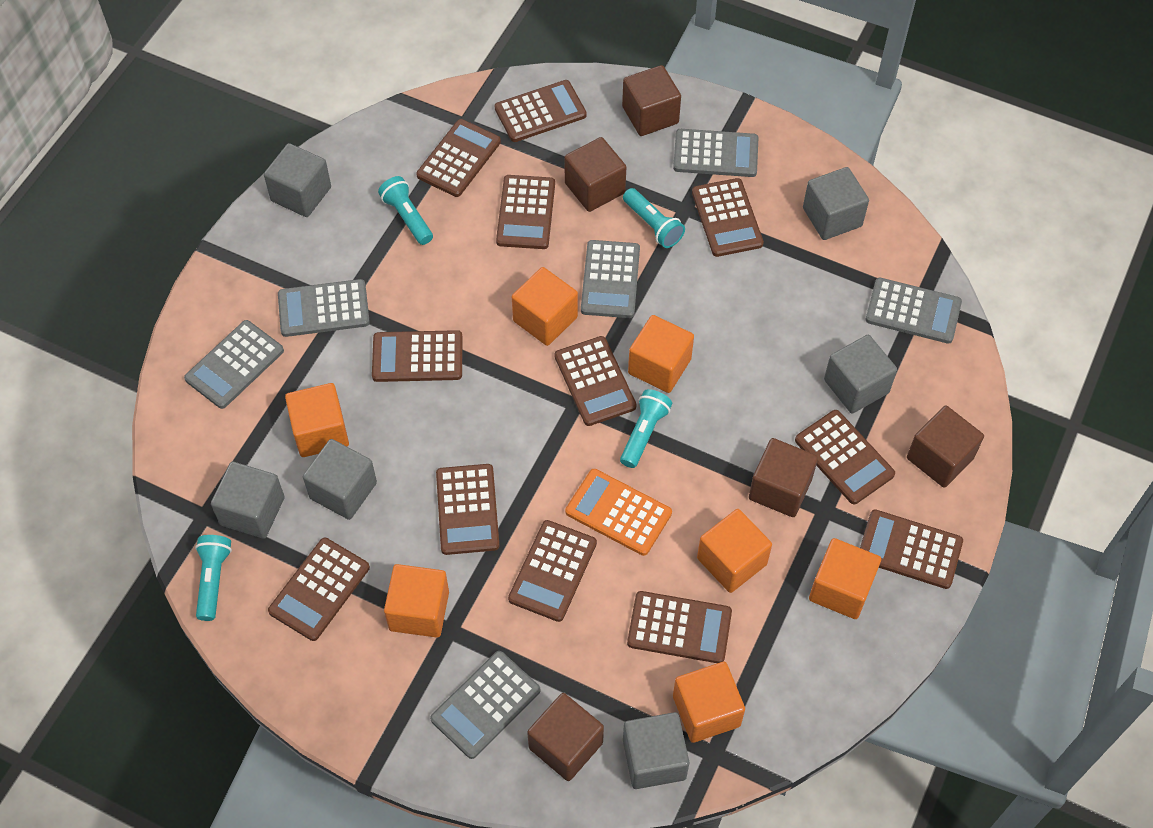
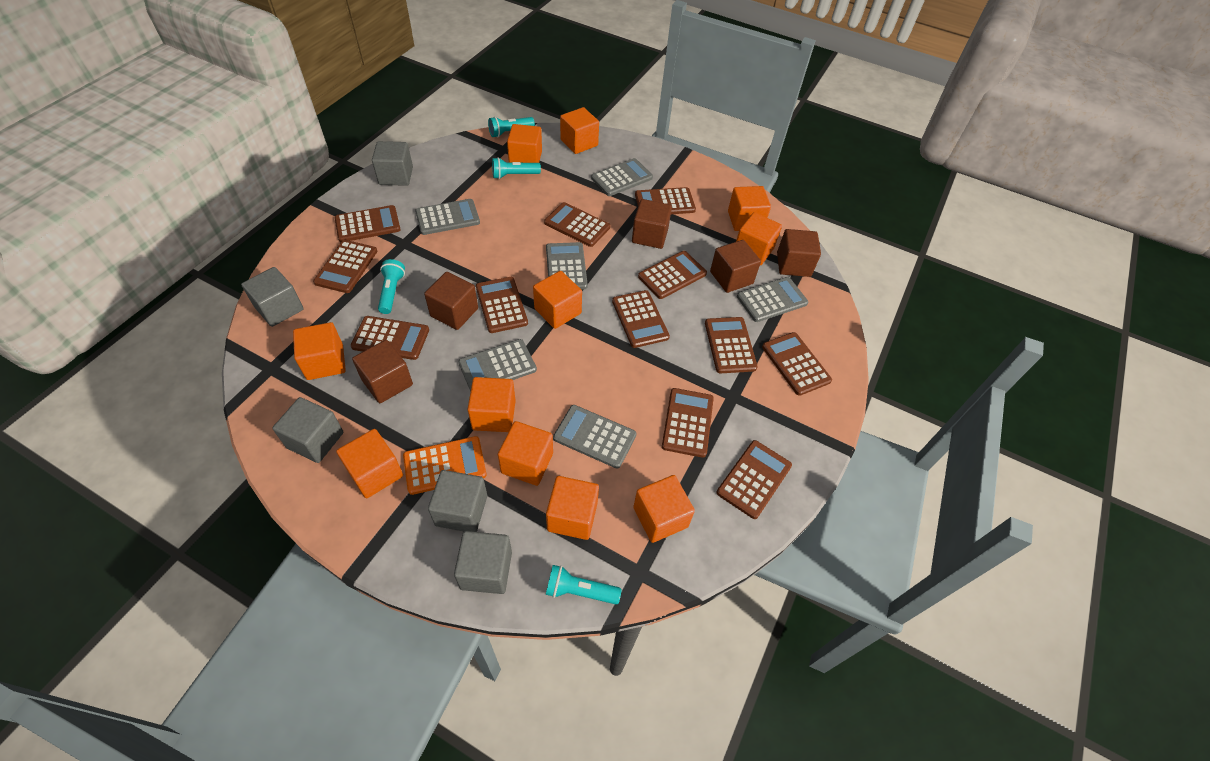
grey cube: 6 -> 5
orange cube: 7 -> 11

